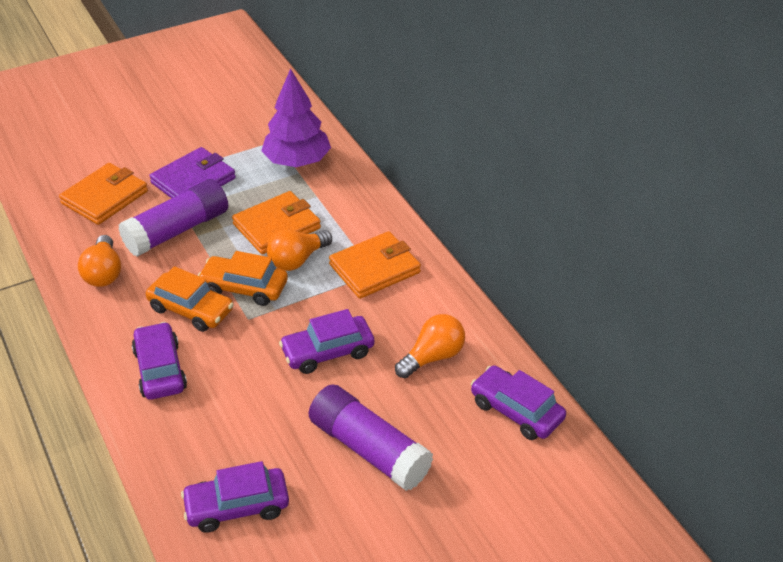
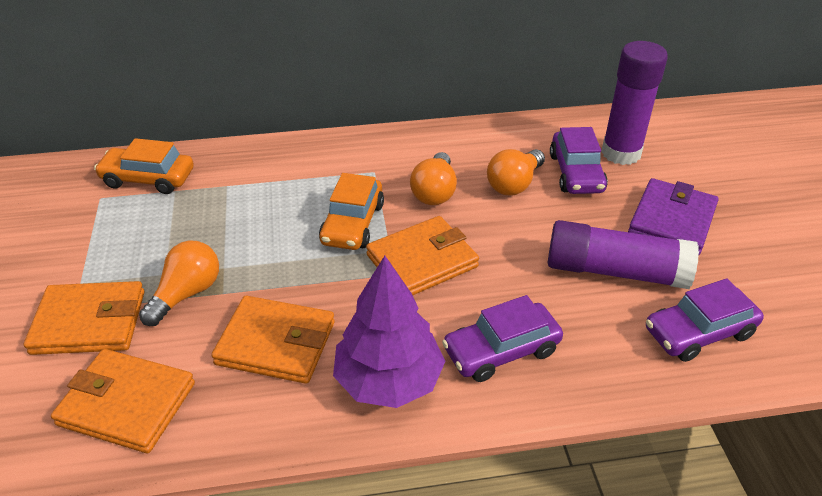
orange wallet: 3 -> 4
purple car: 4 -> 3

